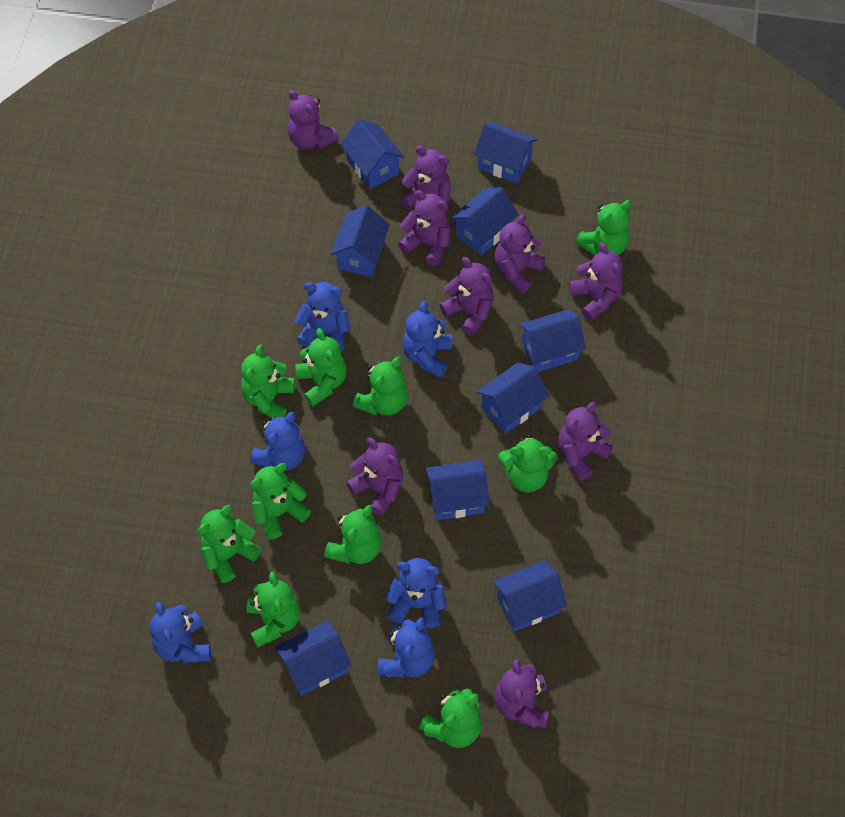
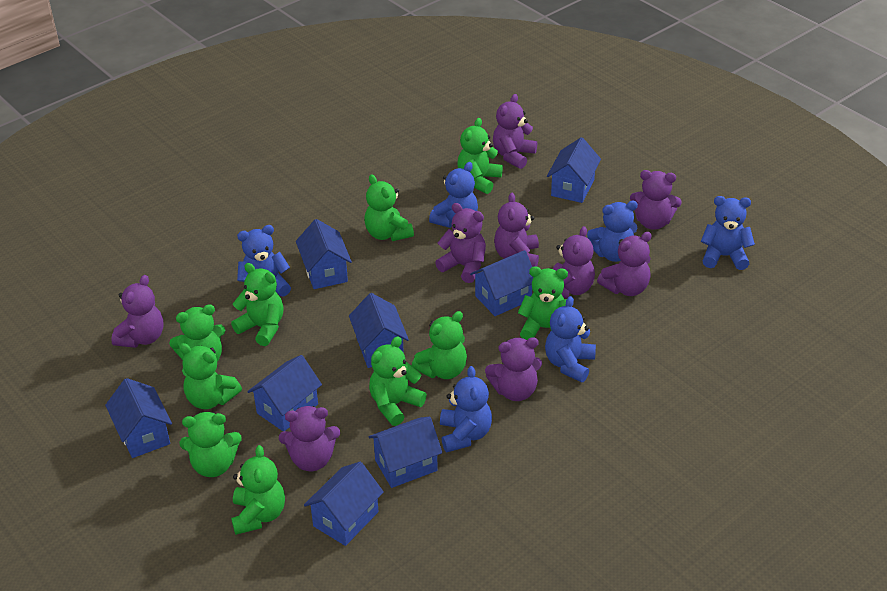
blue house: 9 -> 8

